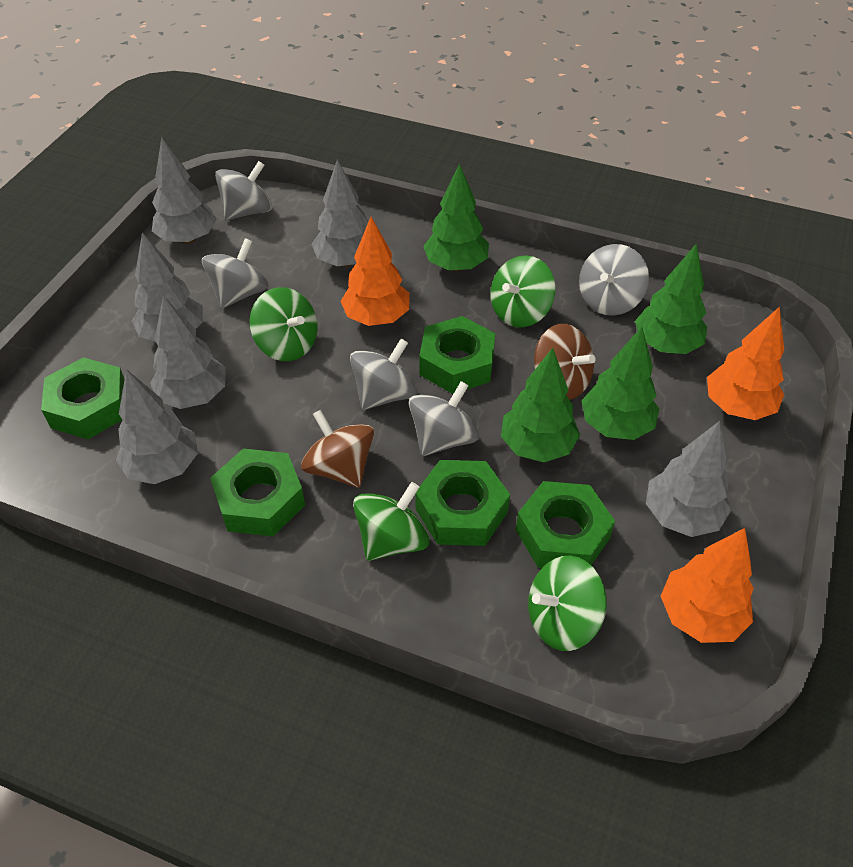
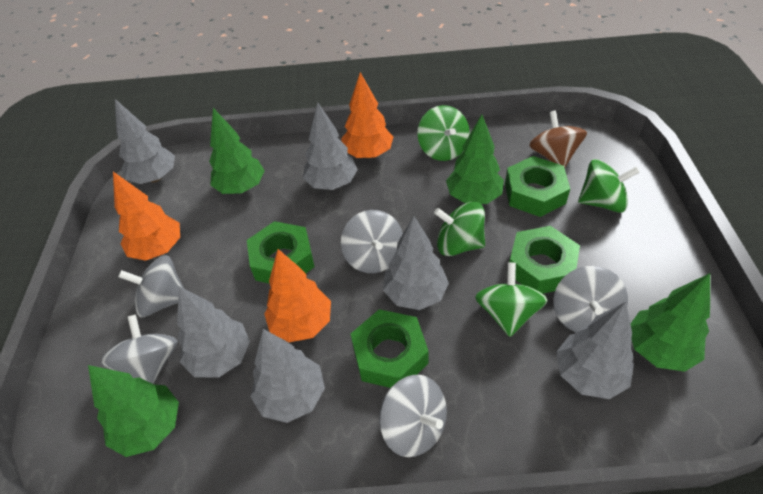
brown spinning top: 2 -> 1
green nut: 5 -> 4

